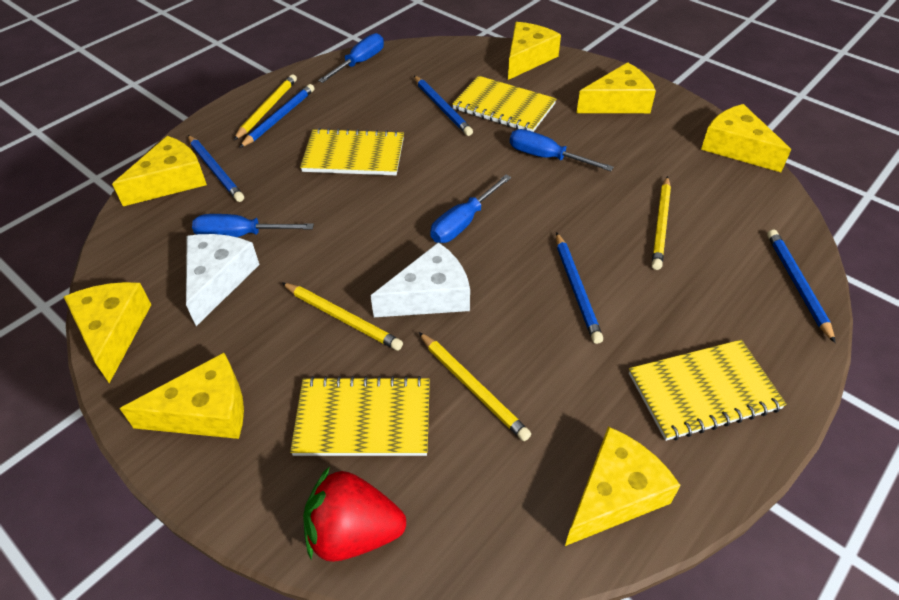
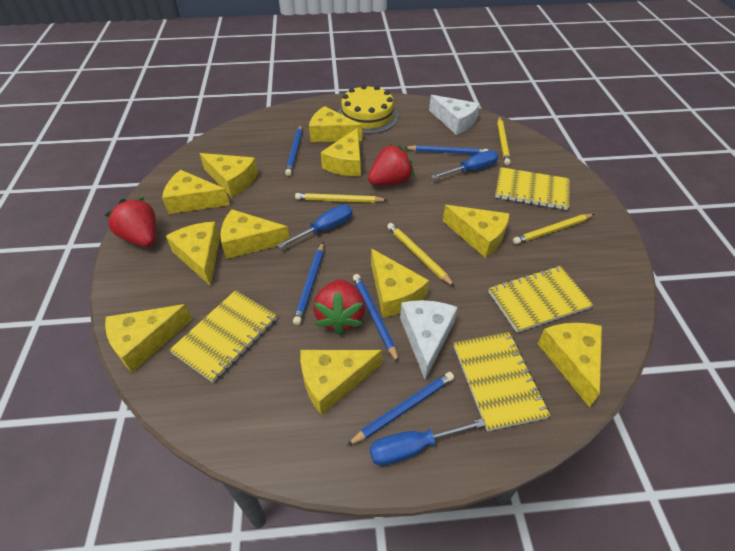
blue screwdriver: 4 -> 3
red strawberry: 1 -> 3
yellow cake: 0 -> 1
yellow cheese: 7 -> 11

